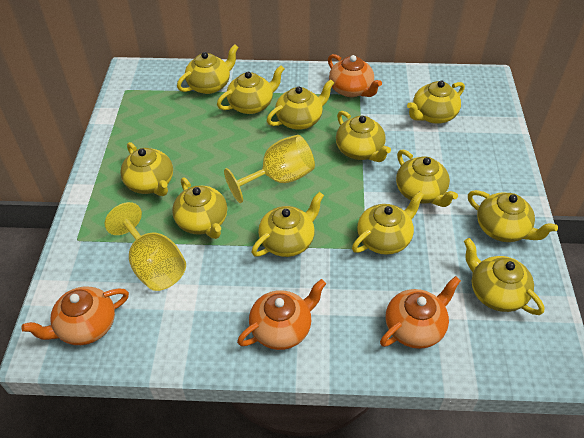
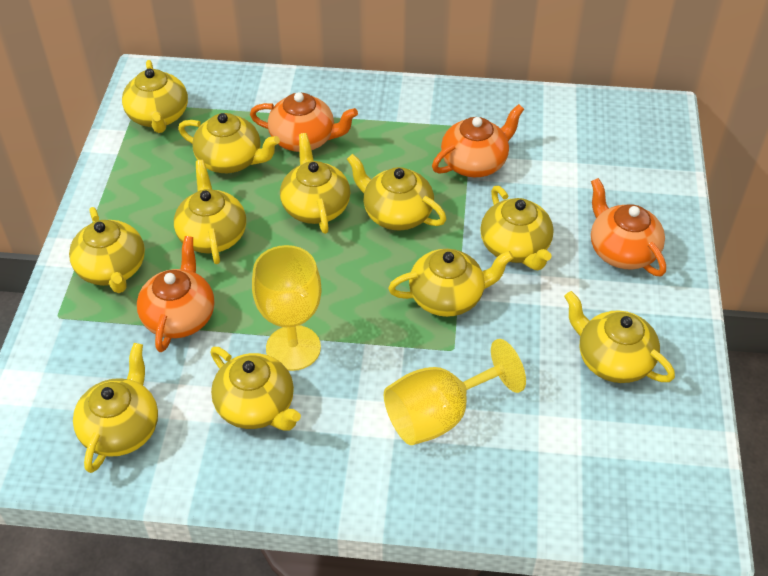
yellow teapot: 12 -> 11

